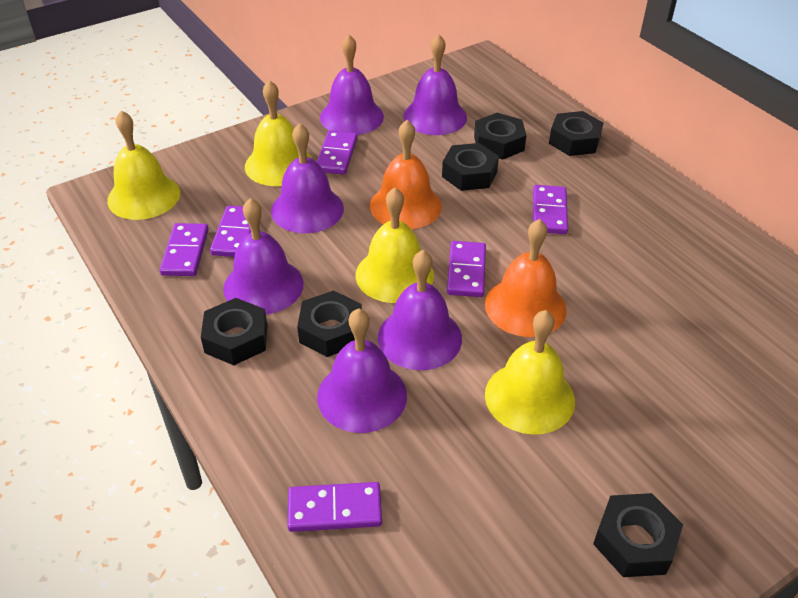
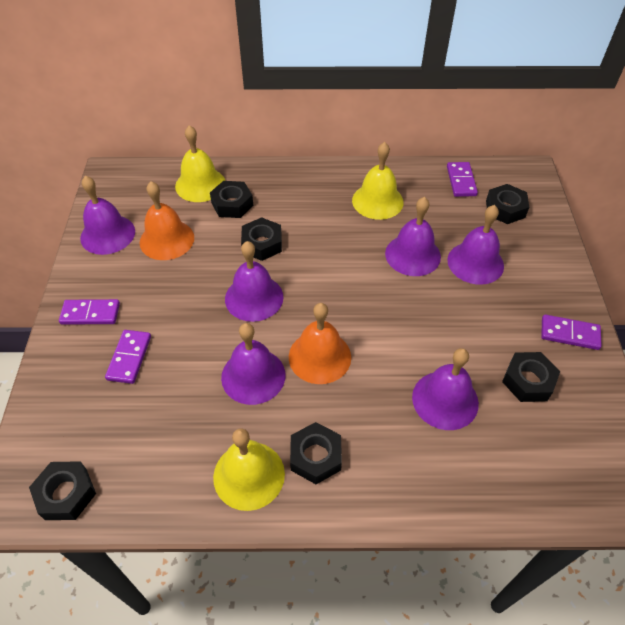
purple domino: 6 -> 4
yellow bell: 4 -> 3

